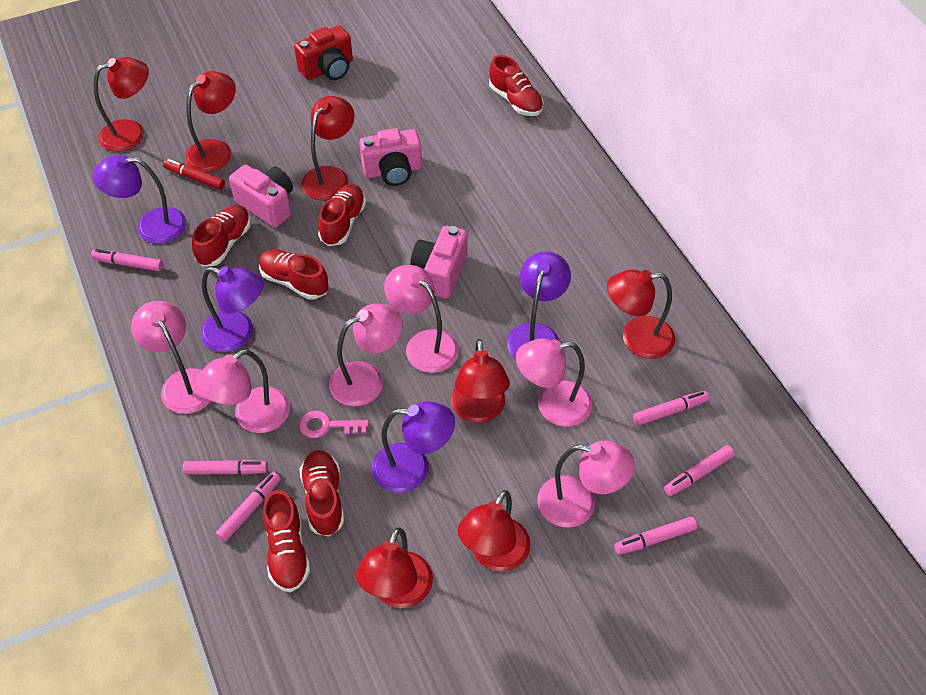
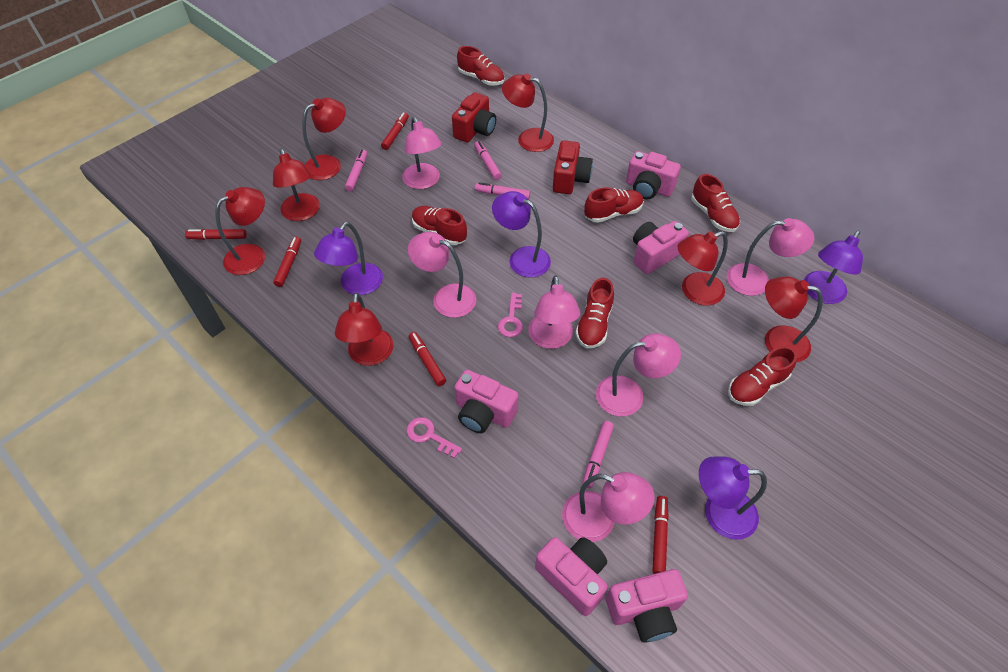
pink camera: 3 -> 5
pink key: 1 -> 2
pink marker: 6 -> 4
red camera: 1 -> 2
red marker: 1 -> 5

